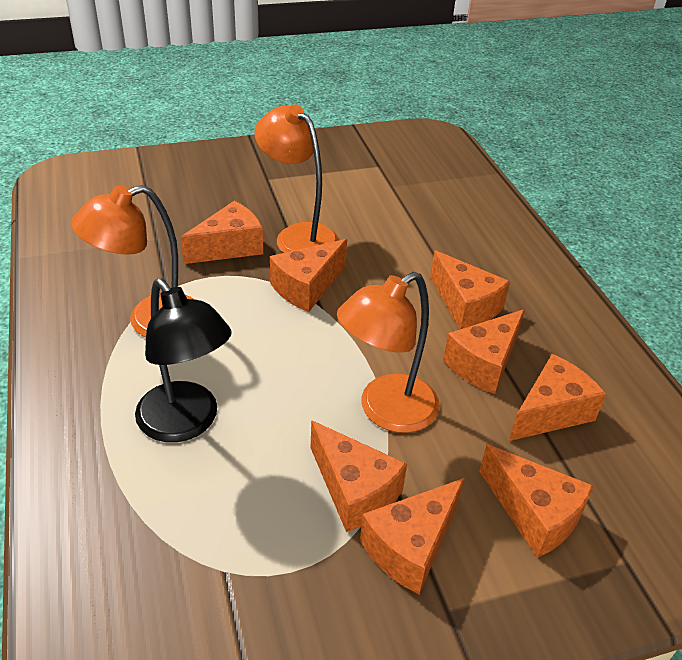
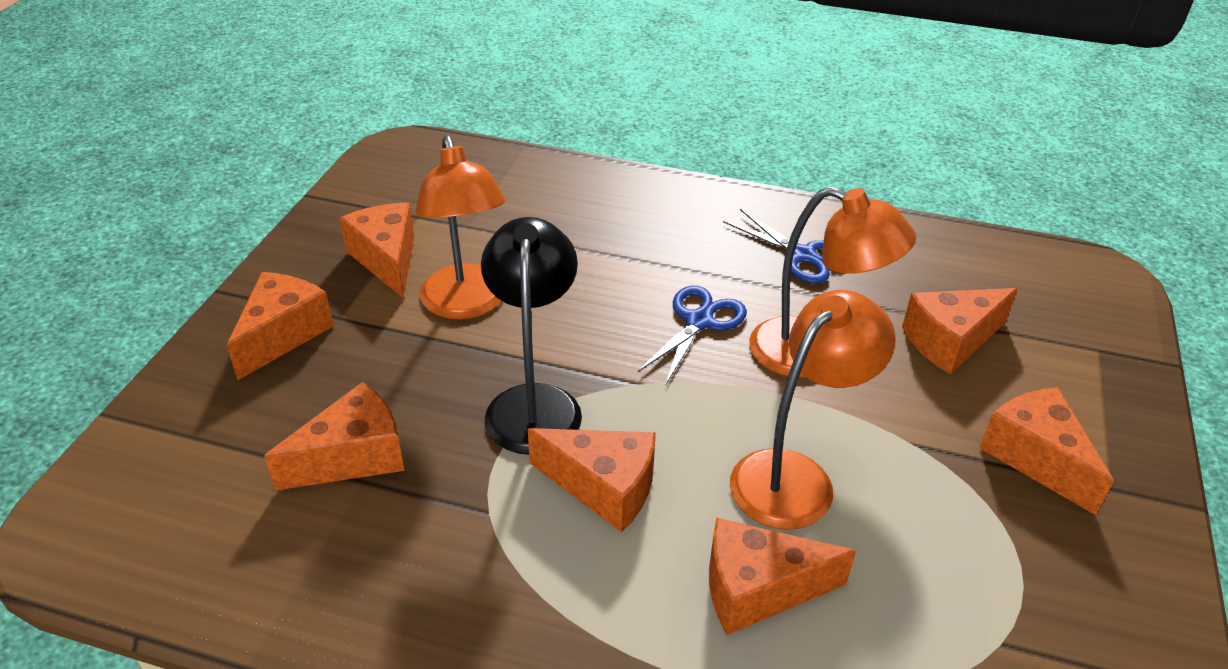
blue scissors: 0 -> 2
orange cheese: 8 -> 7

